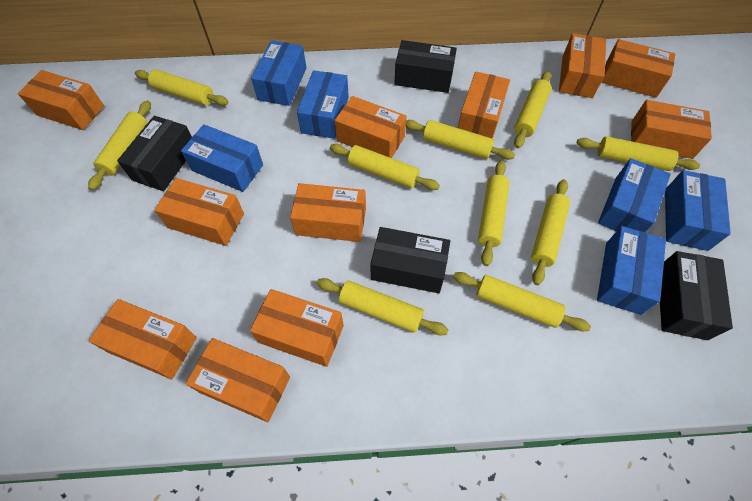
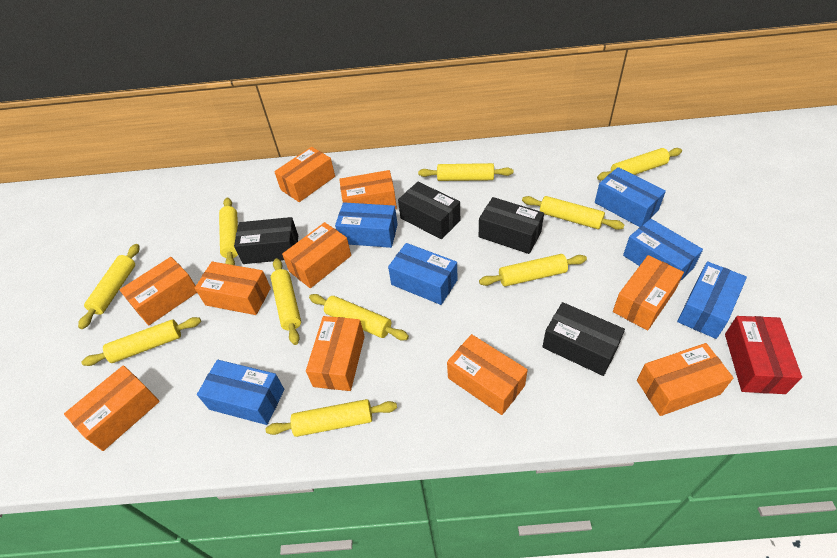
orange box: 11 -> 10
red box: 0 -> 1

